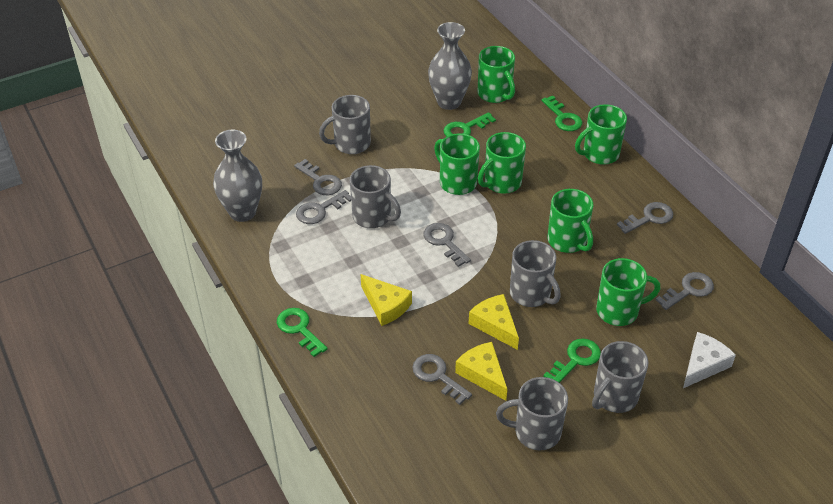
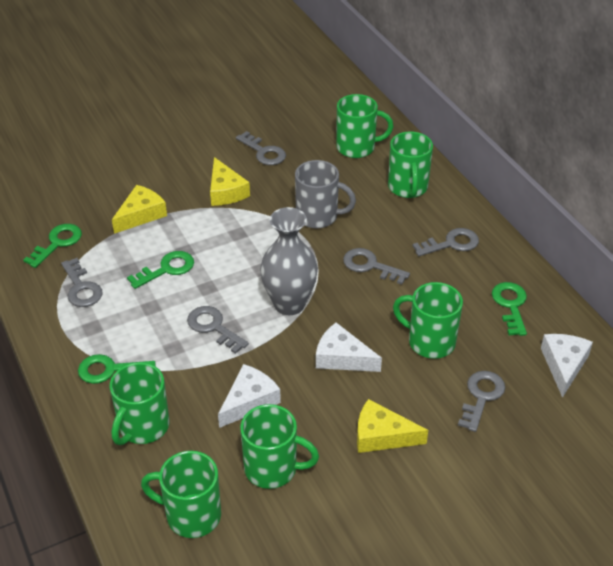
grey mug: 5 -> 1
grey vase: 2 -> 1
white cheese: 1 -> 3

